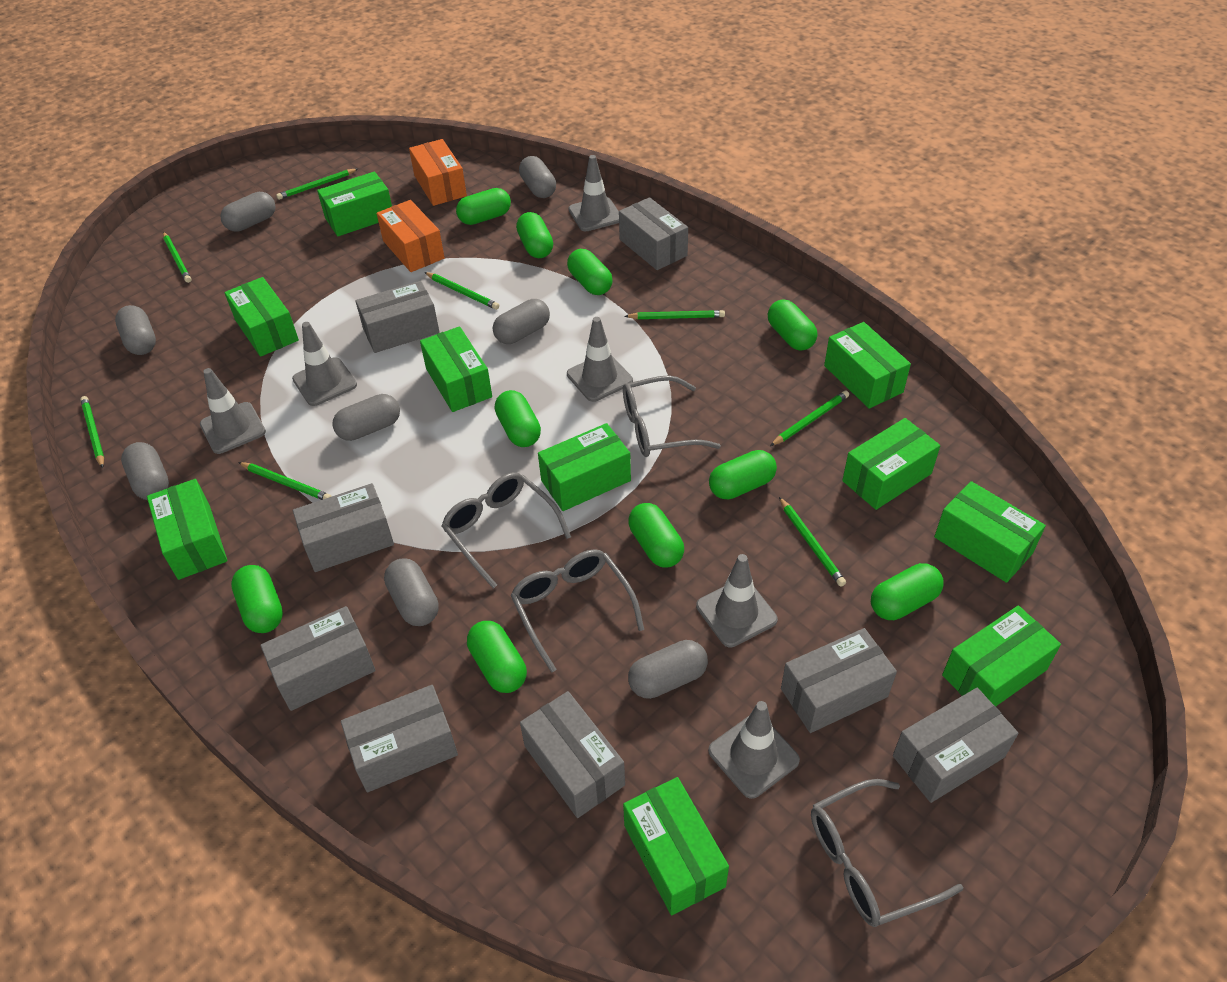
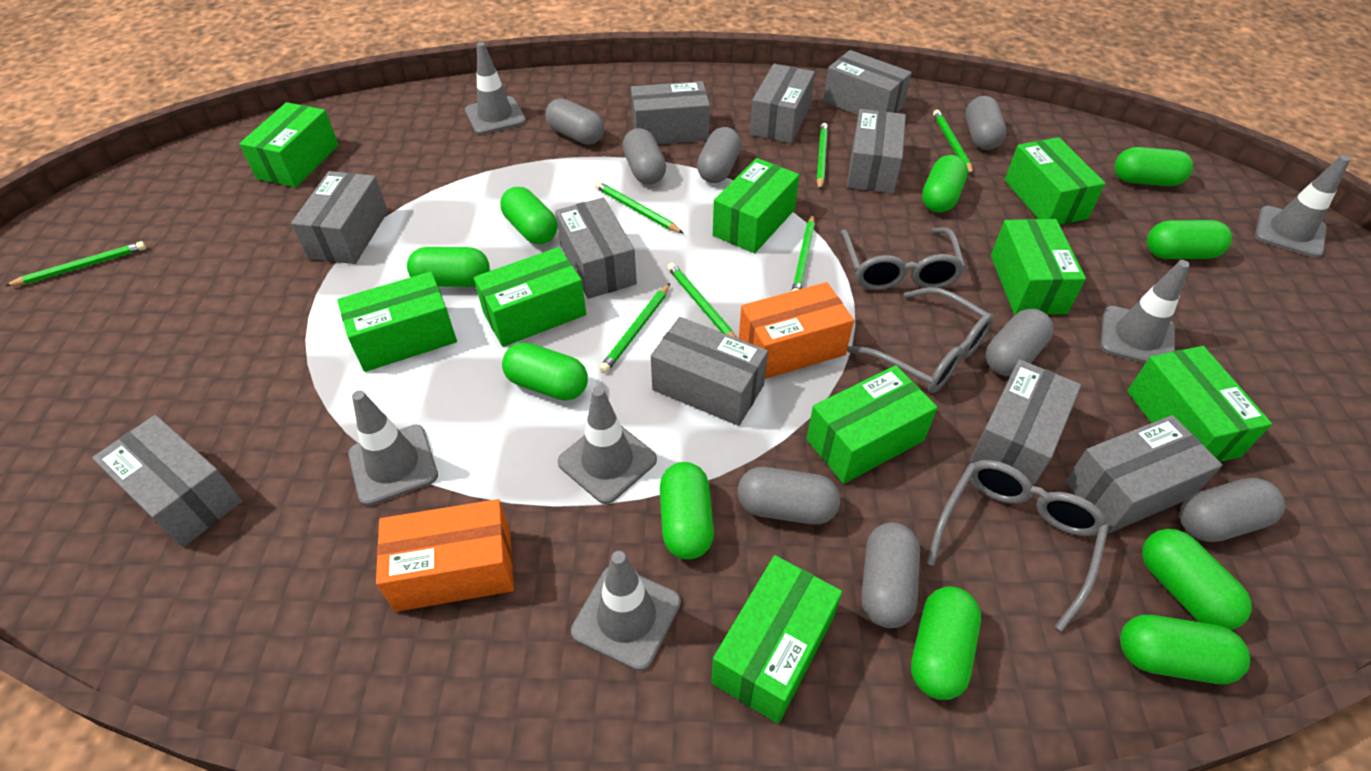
green box: 10 -> 9
green pencil: 8 -> 7
grey box: 8 -> 10
grey glasses: 4 -> 3

